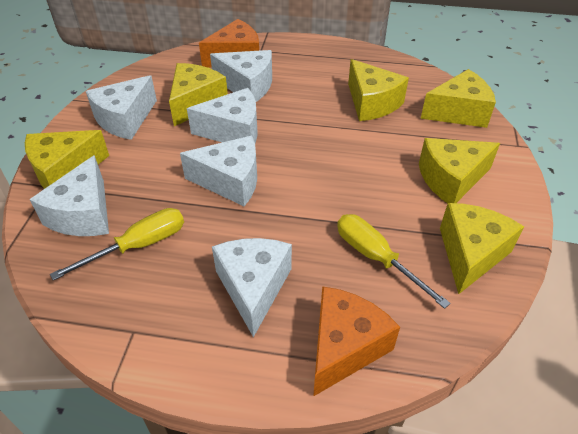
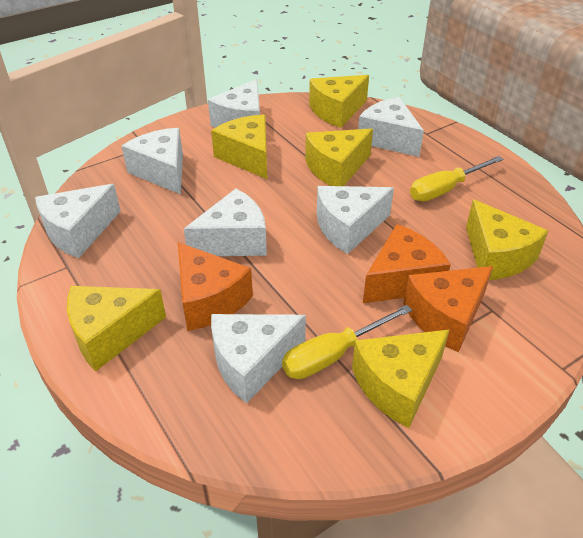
orange cheese: 2 -> 3
white cheese: 6 -> 7

